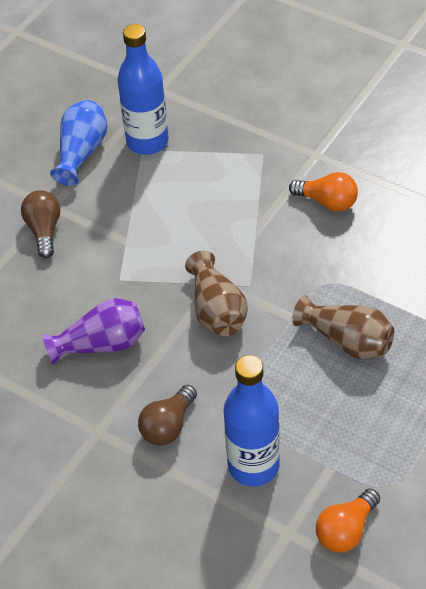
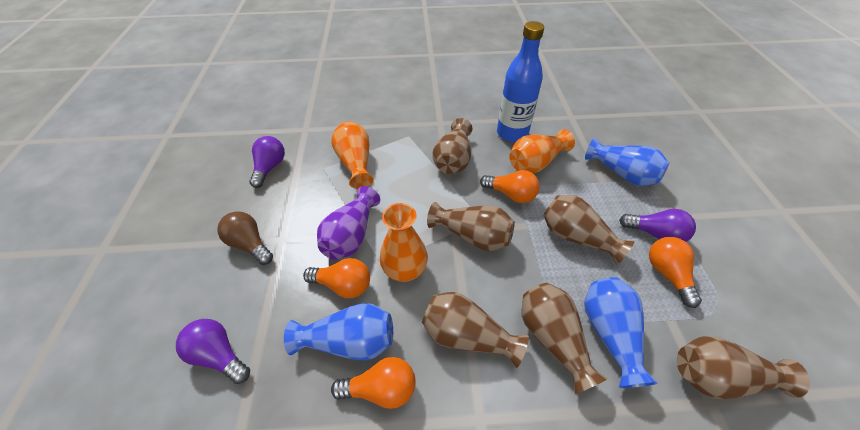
blue bottle: 2 -> 1
blue vase: 1 -> 3
brown light bulb: 2 -> 1
brown vase: 2 -> 6
orange light bulb: 2 -> 4
orange vase: 0 -> 3
purple light bulb: 0 -> 3

